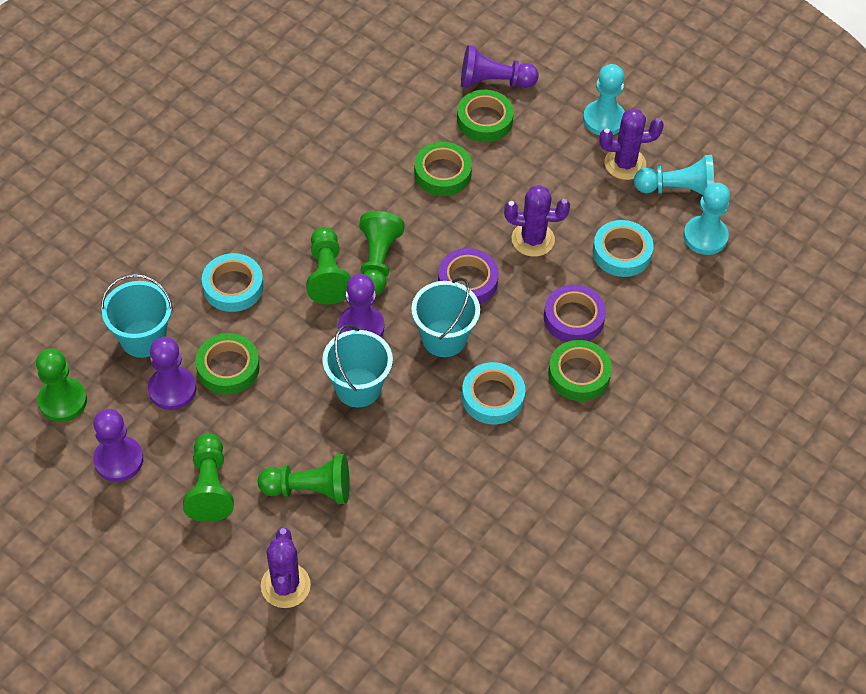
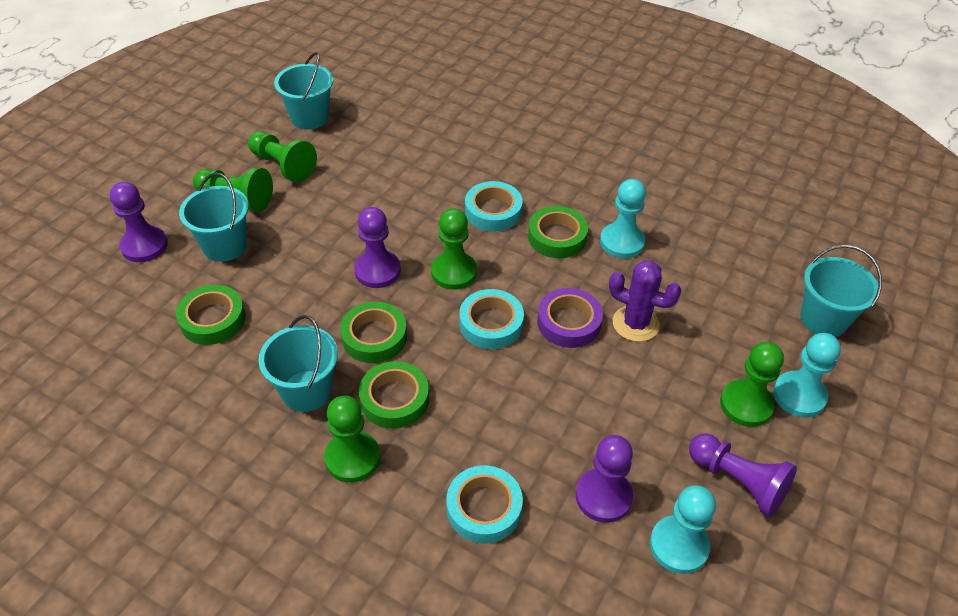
purple cactus: 3 -> 1
purple tape: 2 -> 1
turquoise bucket: 3 -> 4

